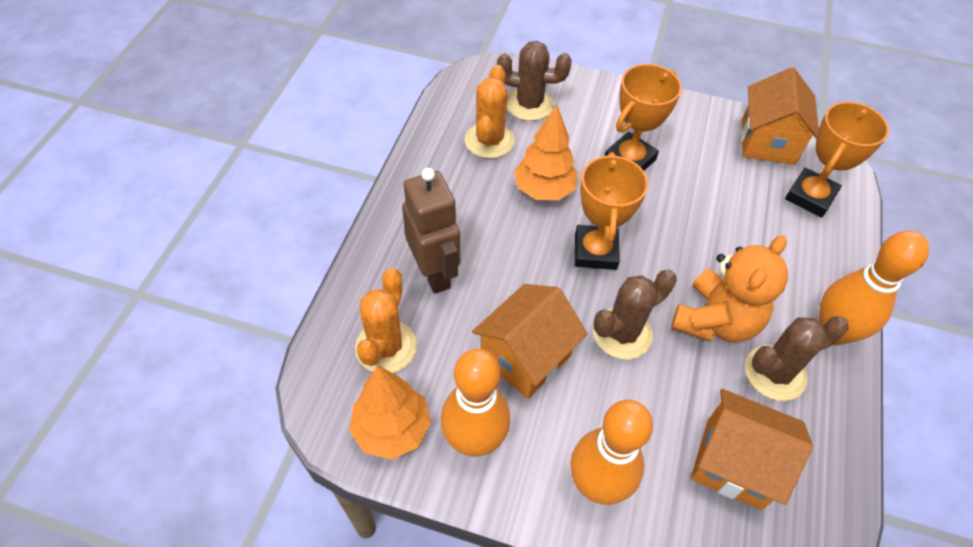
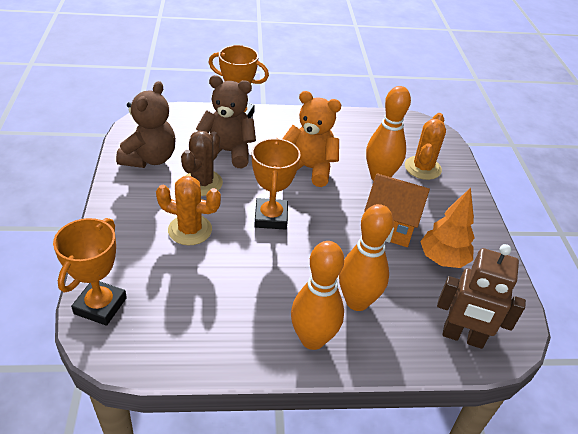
brown cactus: 3 -> 1
brown teddy bear: 0 -> 2
orange house: 3 -> 1
orange tree: 2 -> 1

